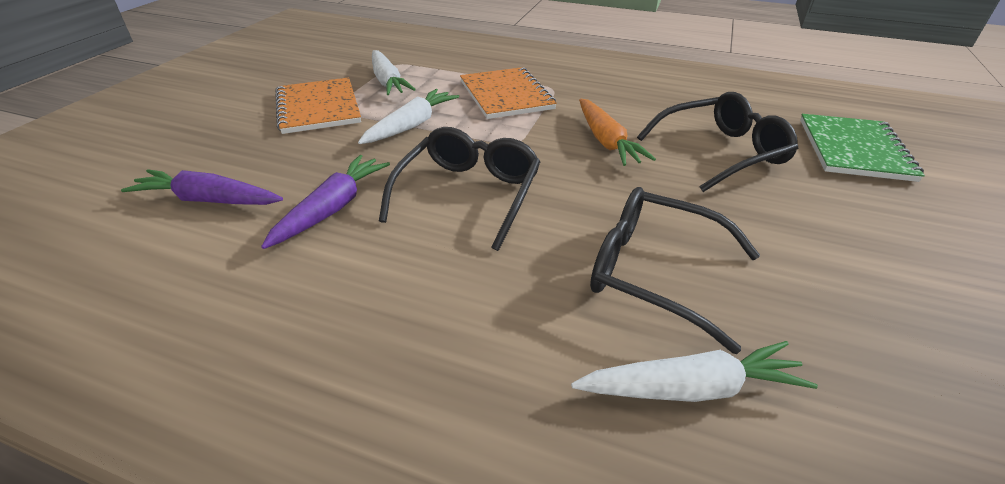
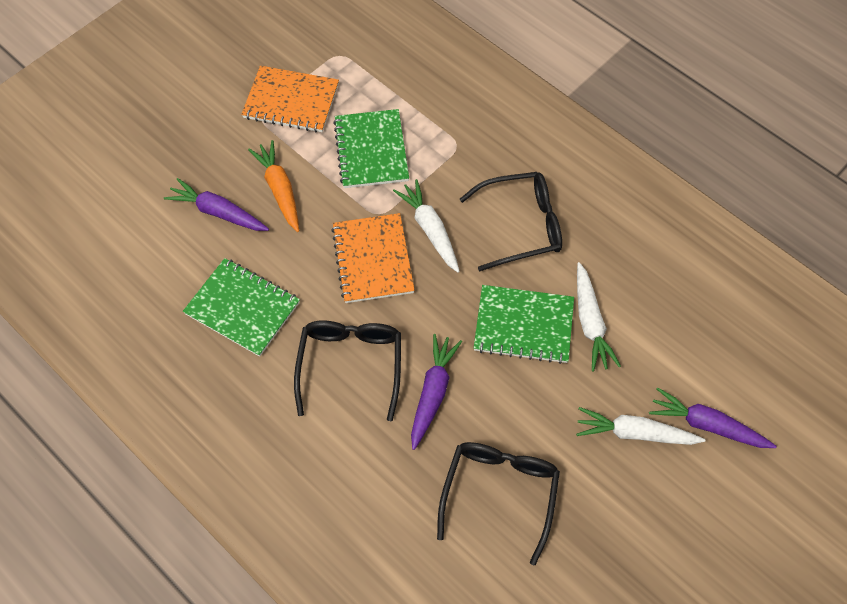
green notebook: 1 -> 3
purple carrot: 2 -> 3

